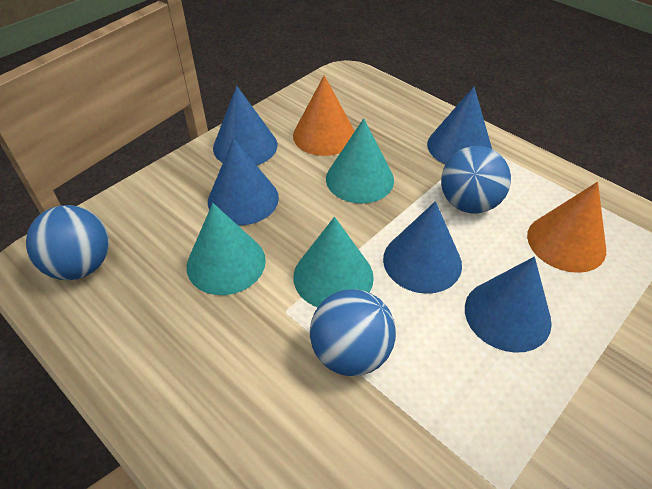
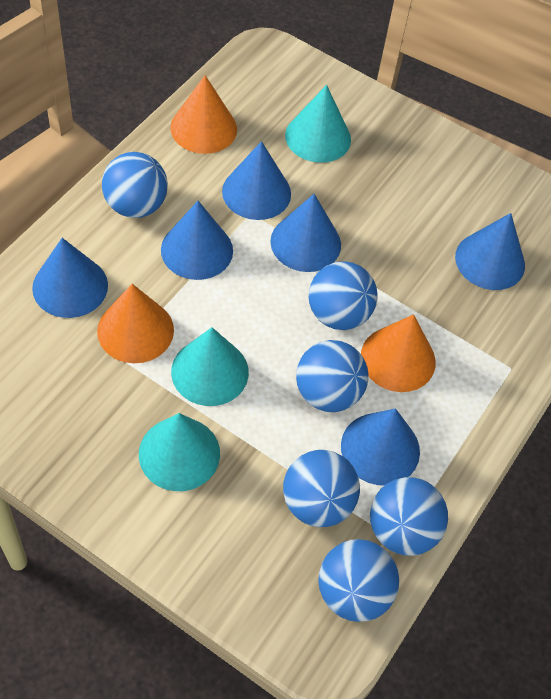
blue ball: 3 -> 6
blue cone: 5 -> 6
orange cone: 2 -> 3

